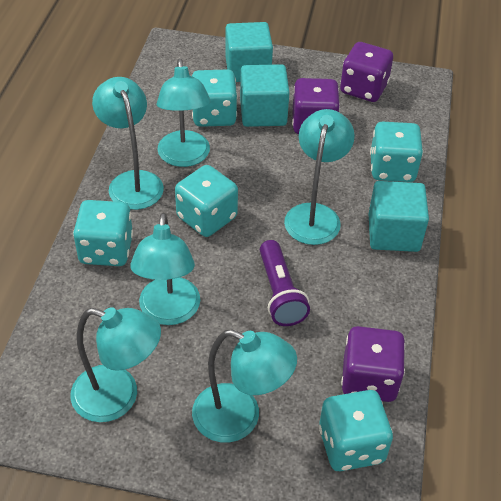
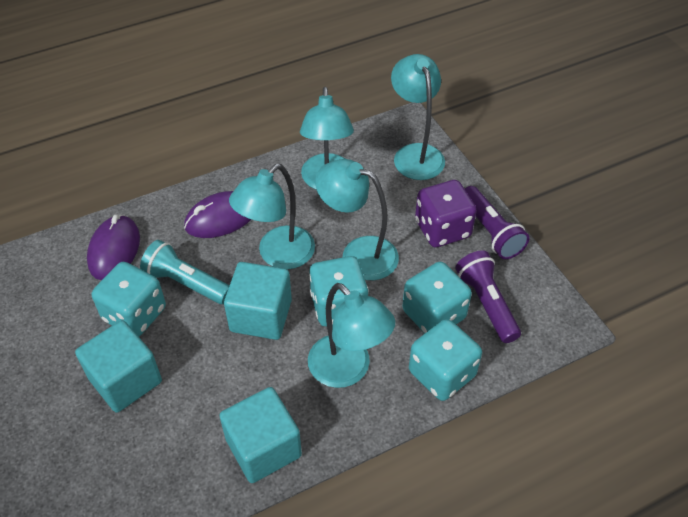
purple dice: 3 -> 1
purple flashlight: 1 -> 2
purple mouse: 0 -> 2
turquoise dice: 5 -> 4
turquoise flashlight: 0 -> 1
turquoise lamp: 6 -> 5

